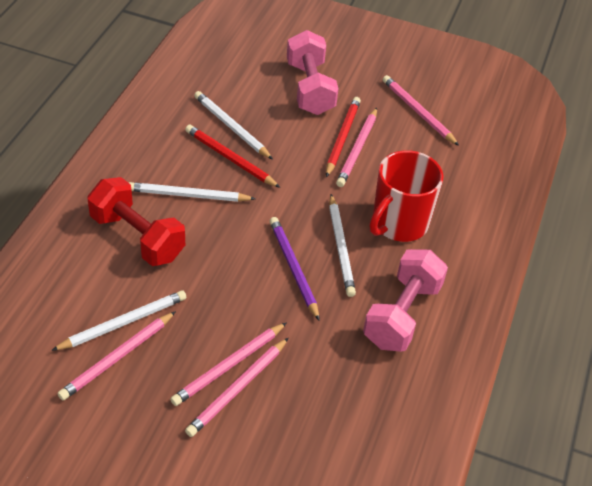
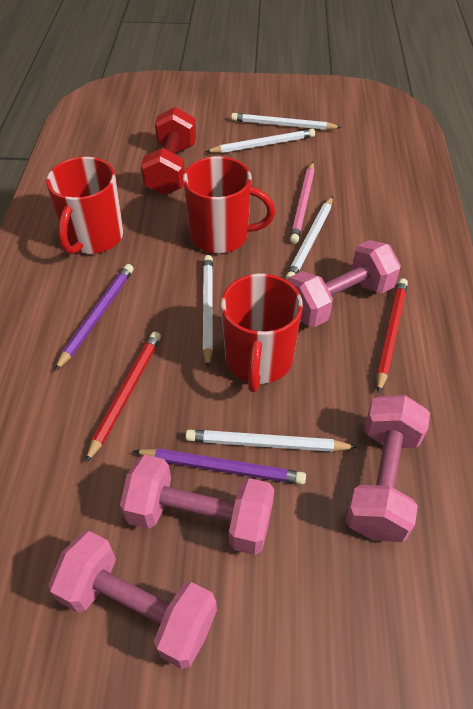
pink dumbbell: 2 -> 4
pink pencil: 5 -> 1
purple pencil: 1 -> 2
red mug: 1 -> 3
white pencil: 4 -> 5

